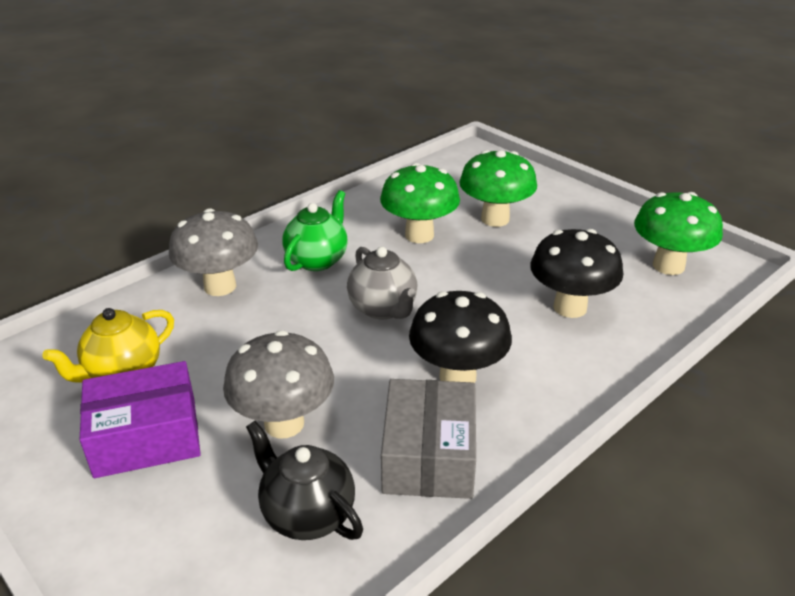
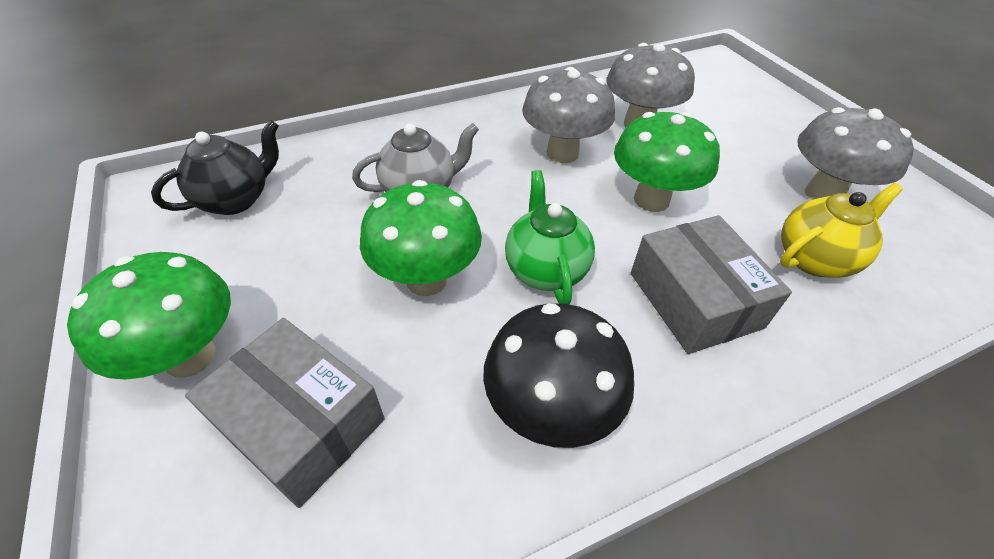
black mushroom: 2 -> 1
grey box: 1 -> 2
grey mushroom: 2 -> 3
purple box: 1 -> 0

